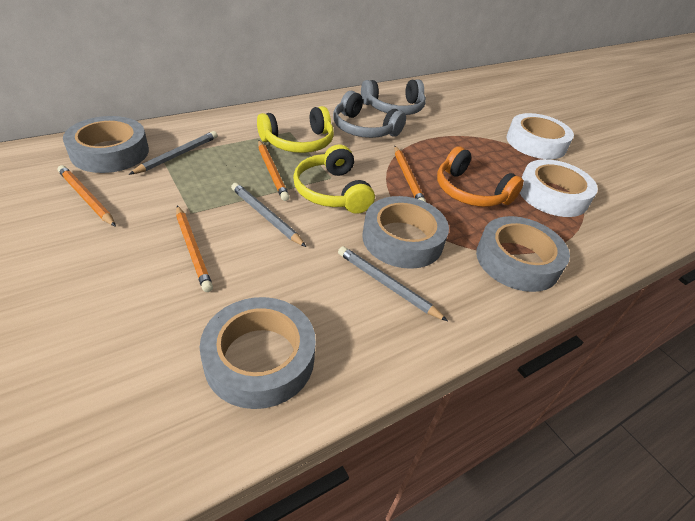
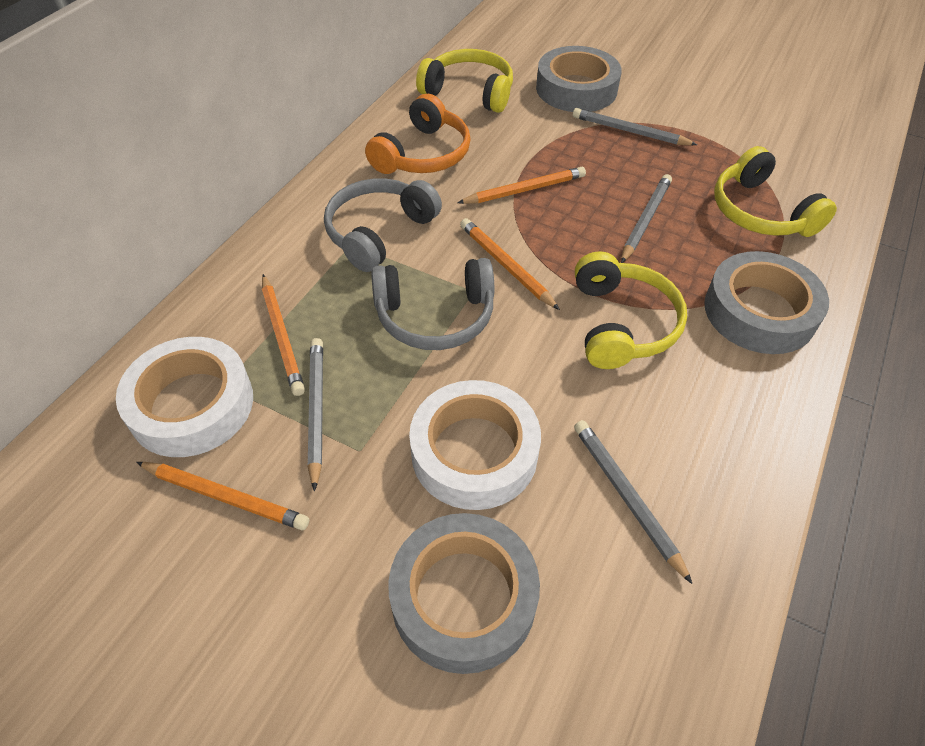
grey pencil: 3 -> 4
grey tape: 4 -> 3
yellow headphones: 2 -> 3

